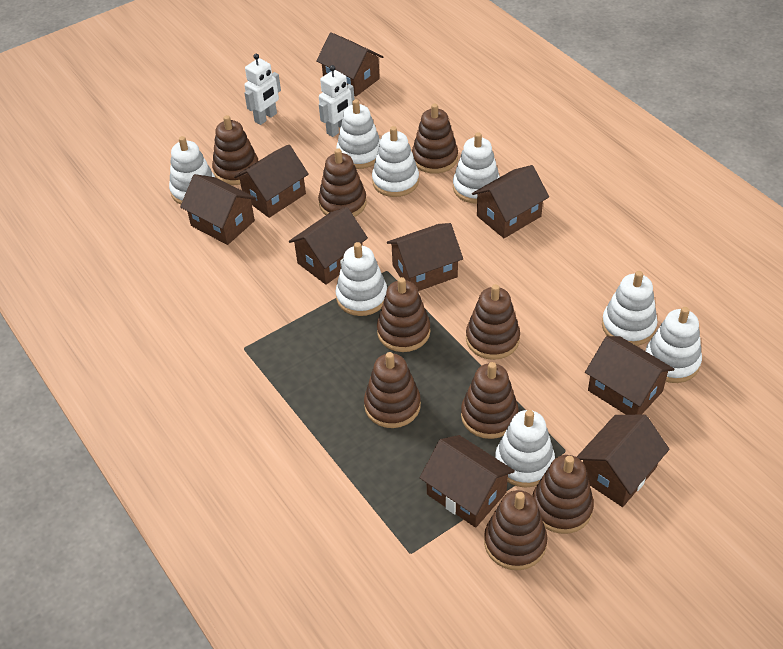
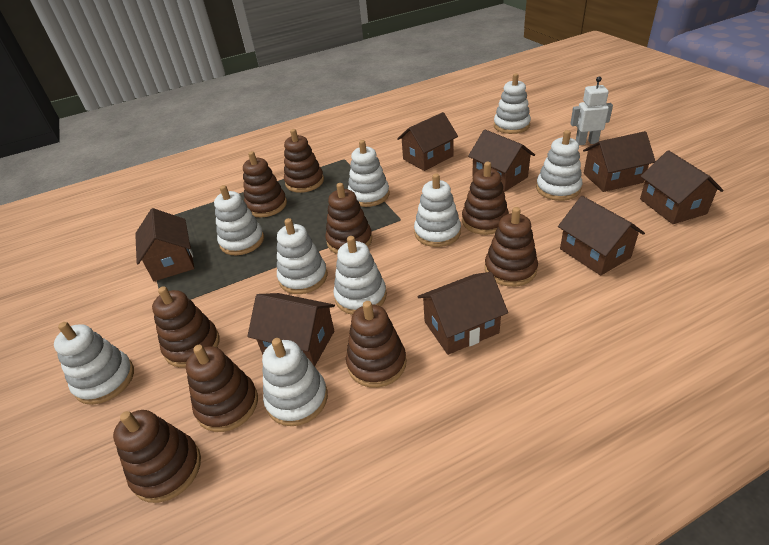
brown house: 9 -> 8
white robot: 2 -> 1
white stacking toy: 8 -> 9

